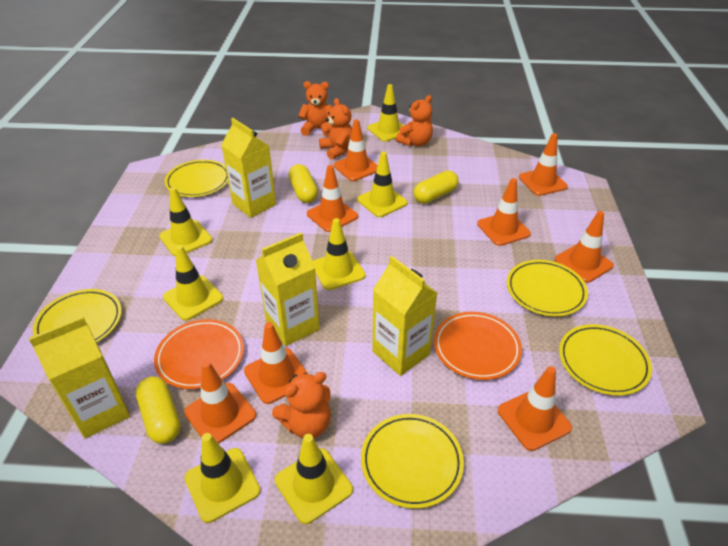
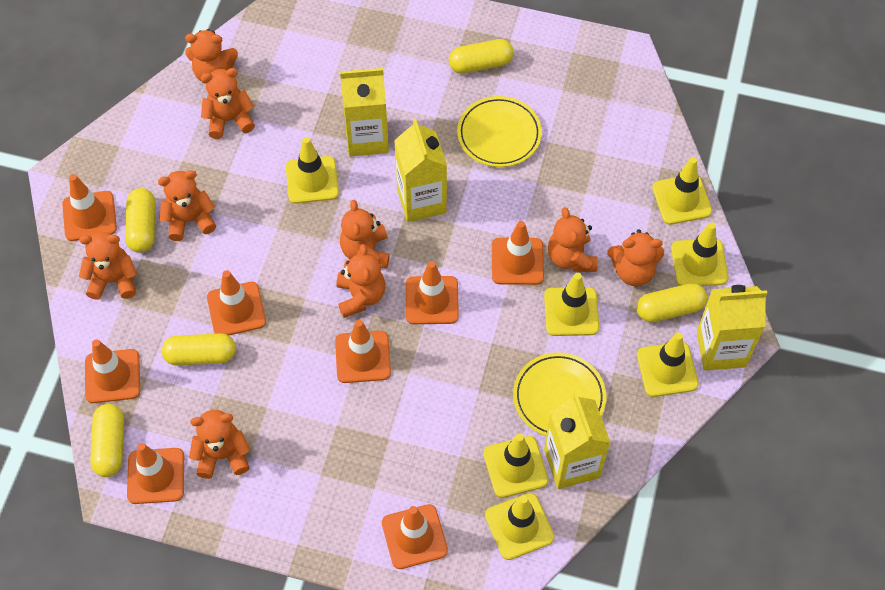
orange plate: 2 -> 0
orange teddy bear: 4 -> 9
yellow capsule: 3 -> 5
yellow plate: 5 -> 2

